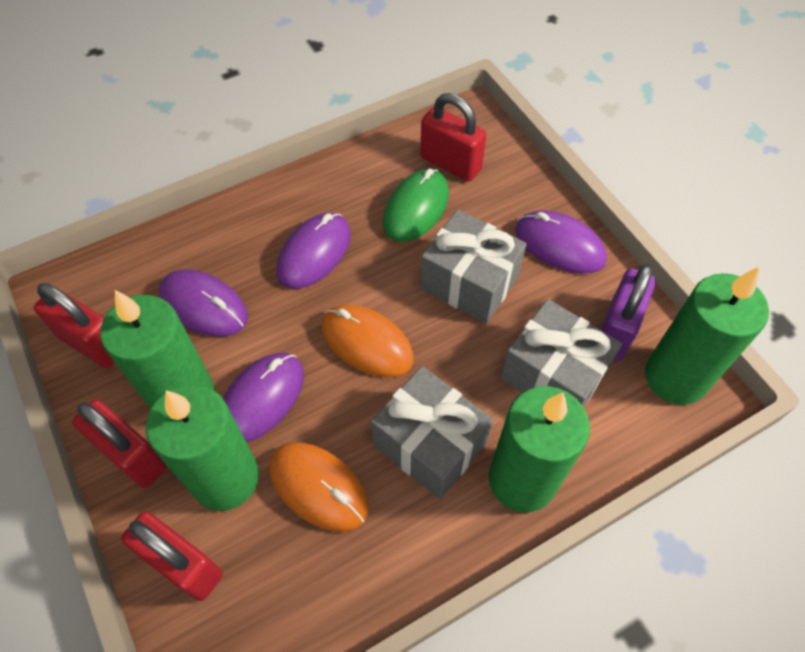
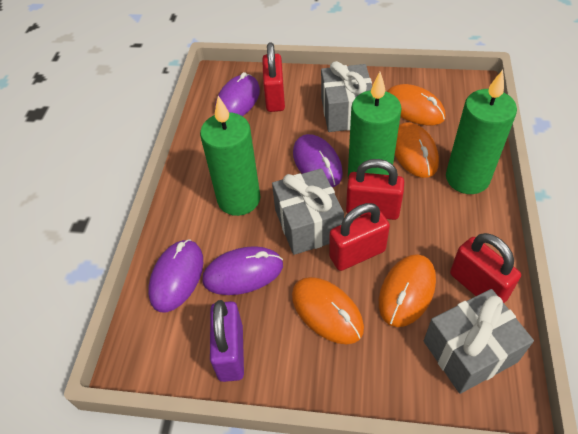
green candle: 4 -> 3
green mouse: 1 -> 0
orange mouse: 2 -> 4

